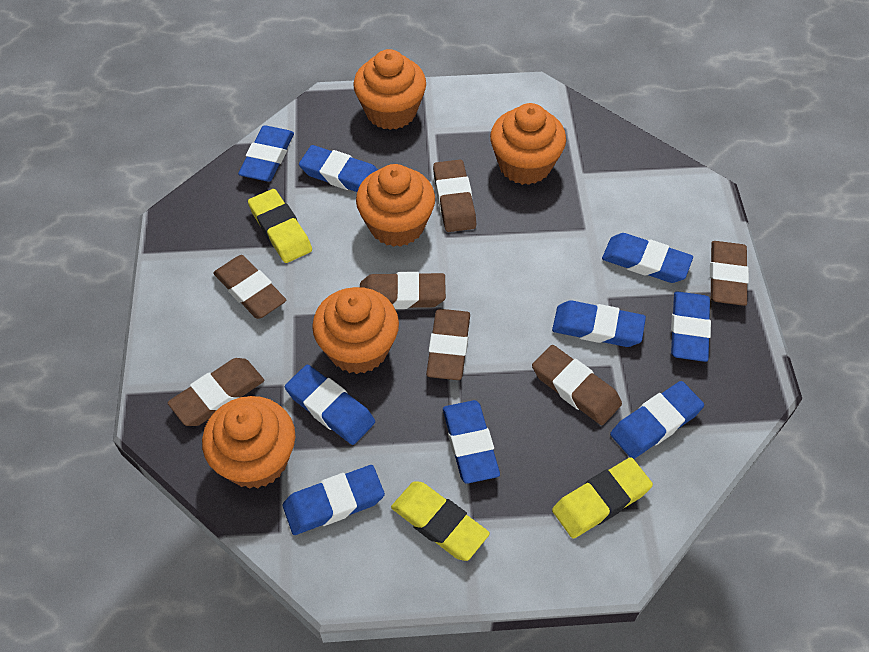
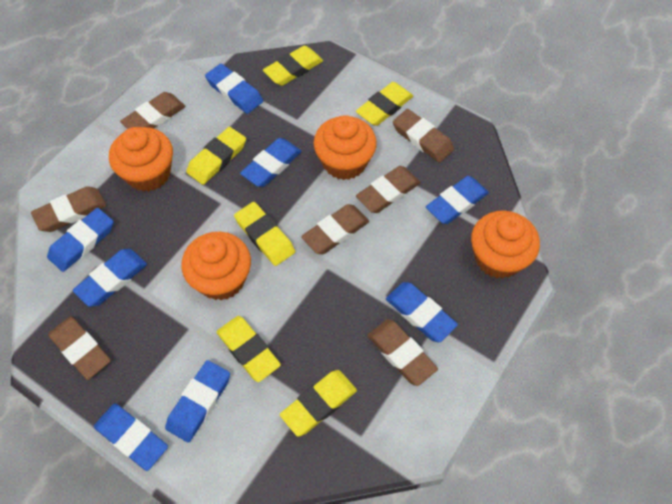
blue eraser: 9 -> 8
orange cupcake: 5 -> 4
yellow eraser: 3 -> 6

